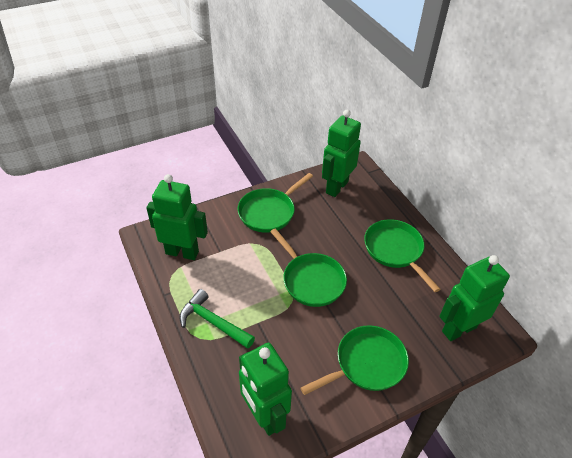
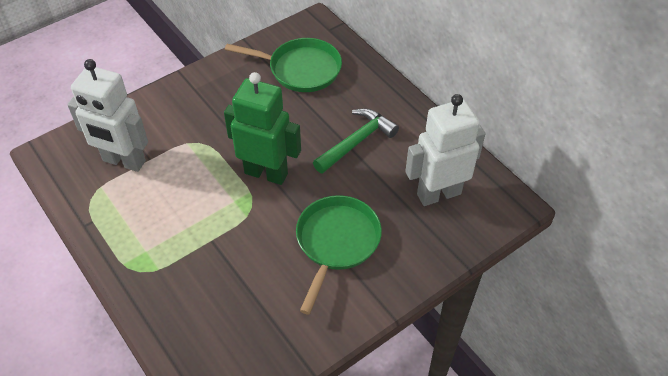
green pan: 4 -> 2
green robot: 4 -> 1
white robot: 0 -> 2

